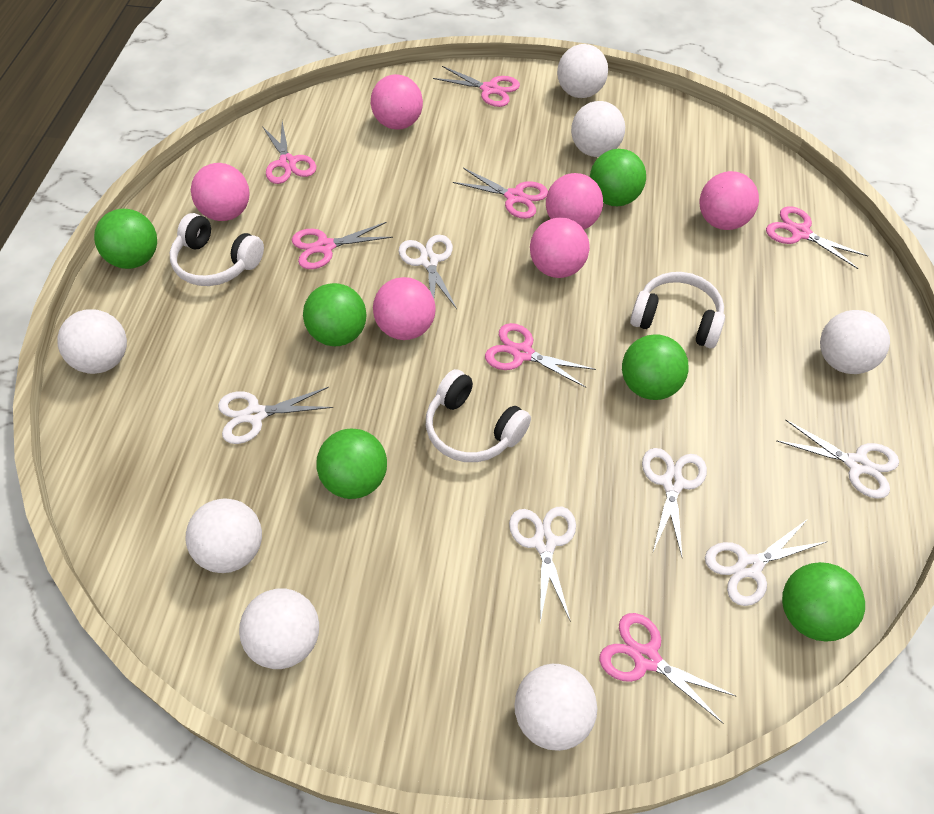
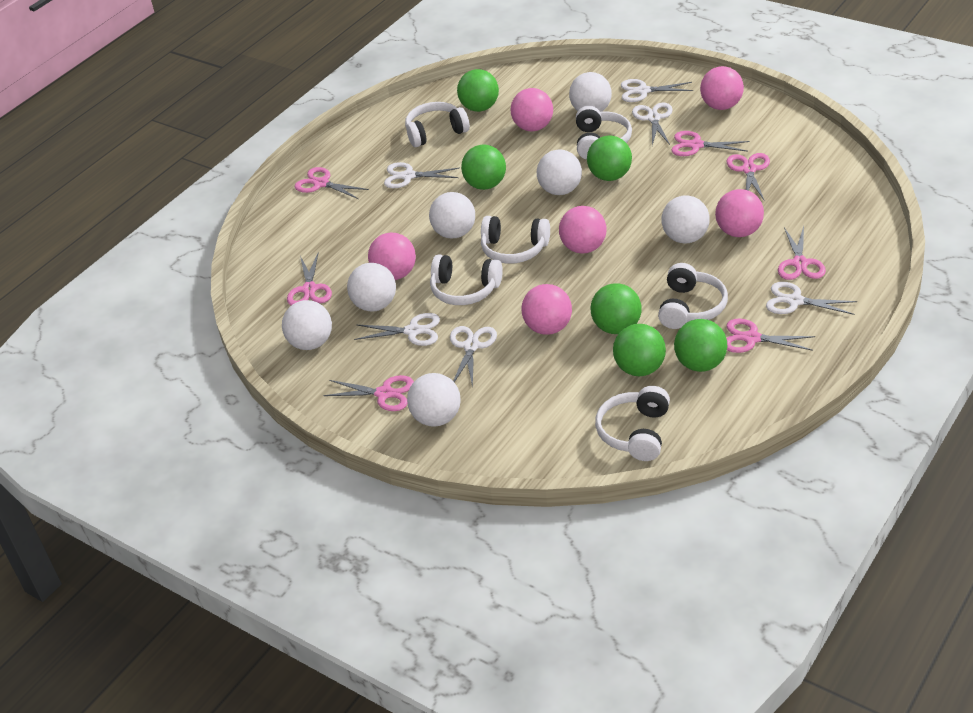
white headphones: 3 -> 6

